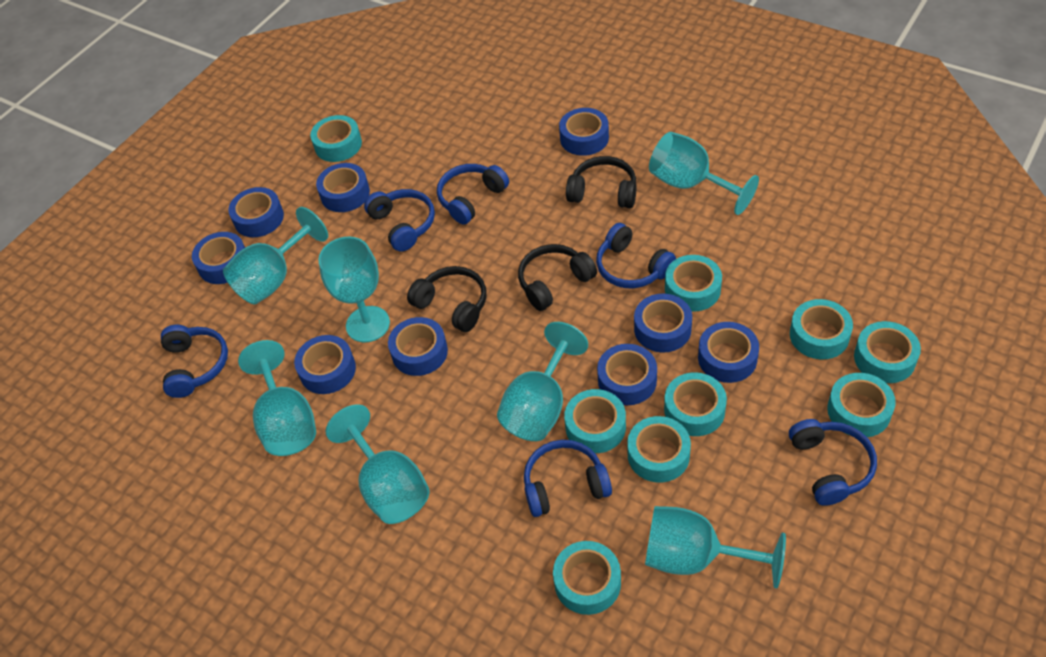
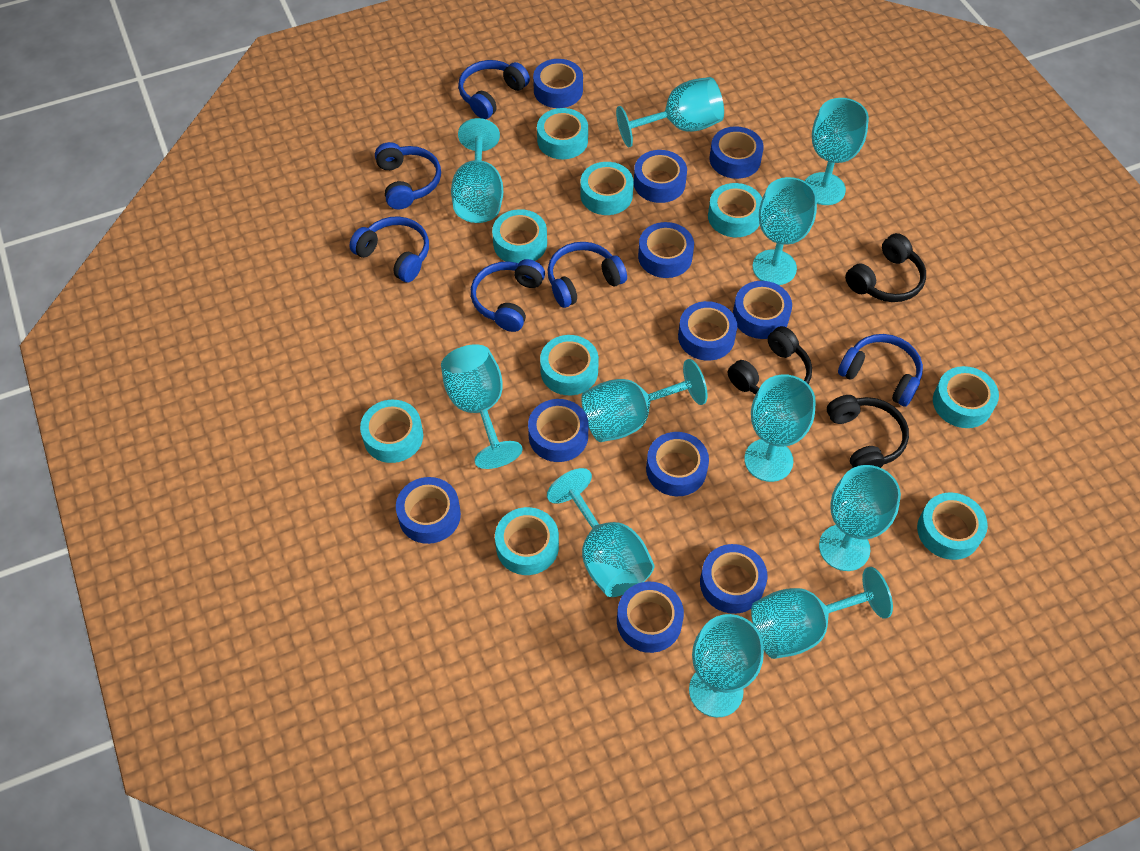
blue tape: 9 -> 11
turquoise goblet: 7 -> 11

